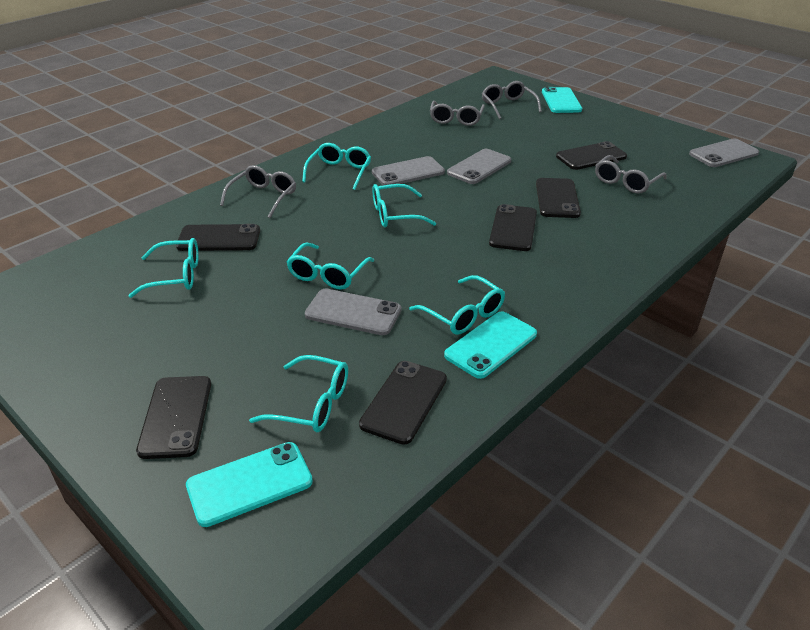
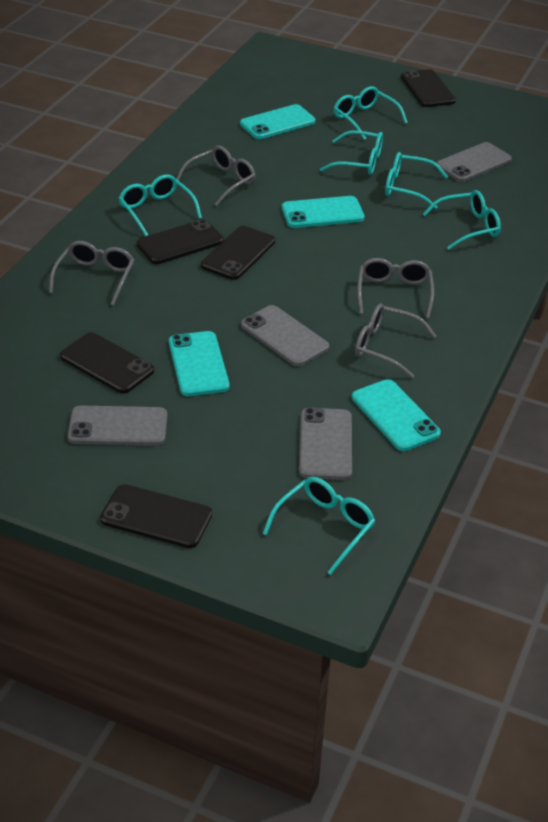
black phone: 6 -> 5
turquoise phone: 3 -> 4

